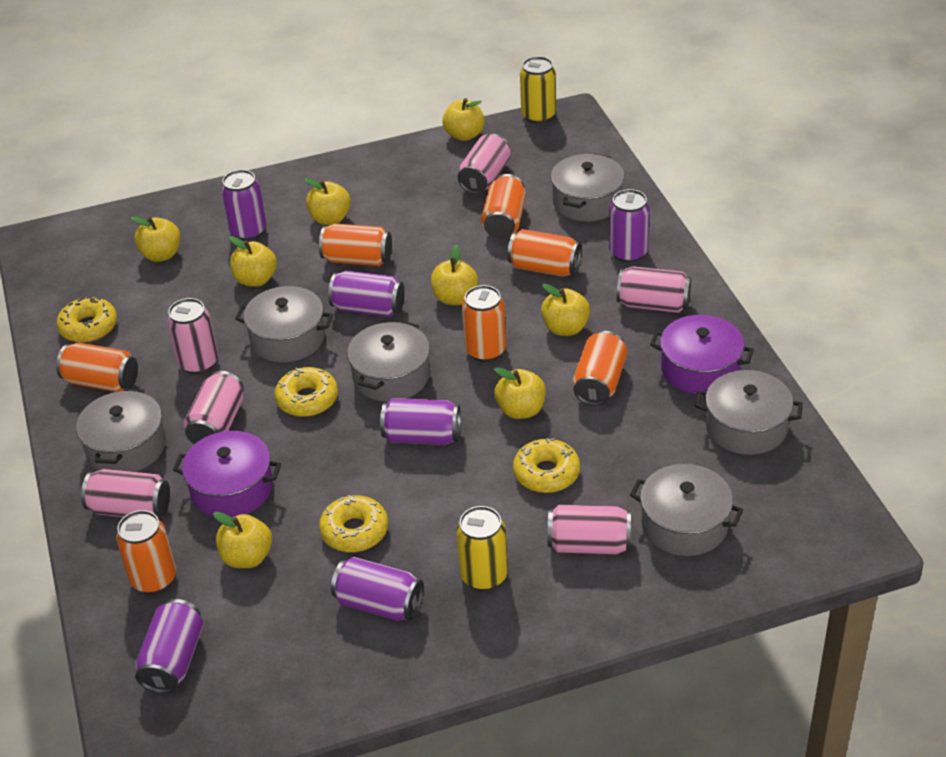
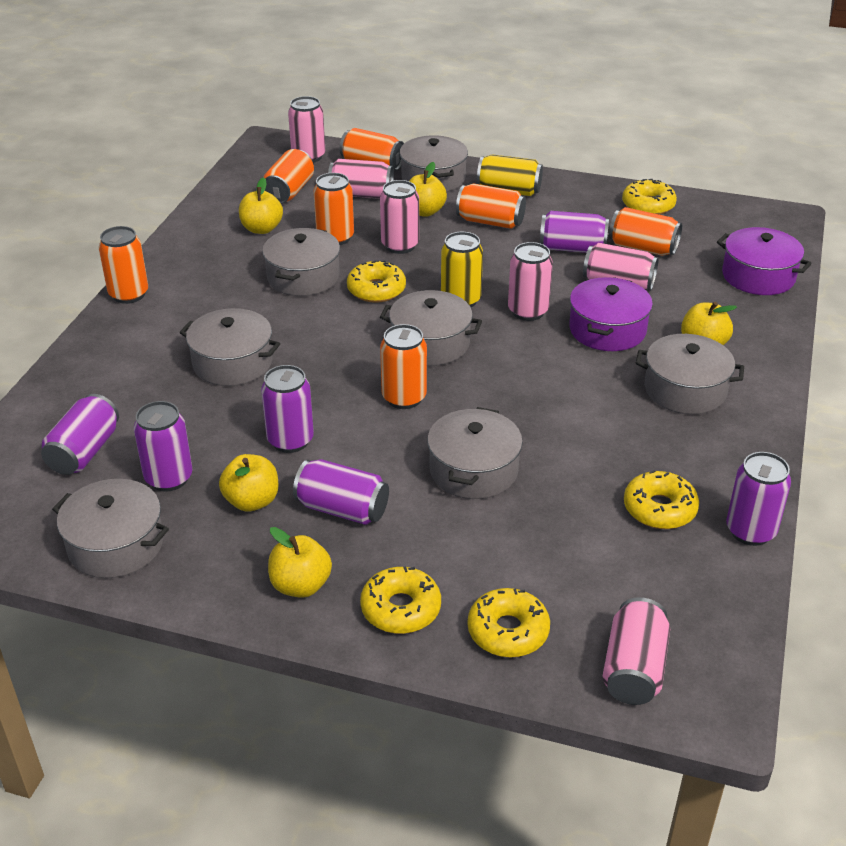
grey pot: 6 -> 7
yellow apple: 8 -> 5
yellow donut: 4 -> 5

